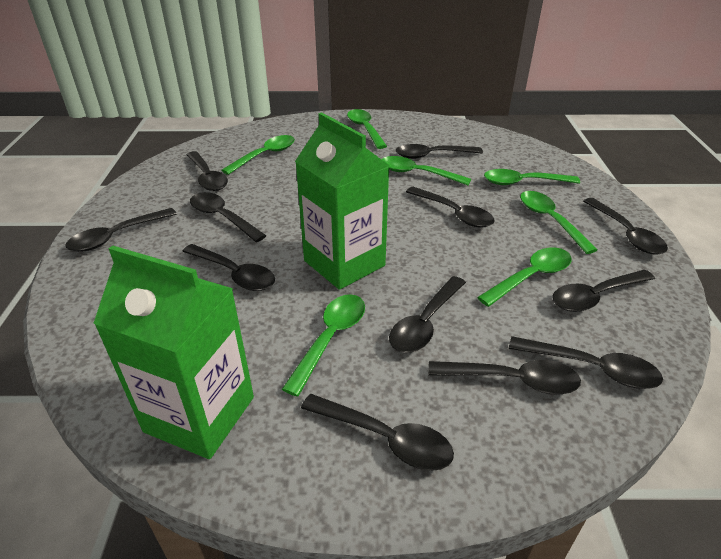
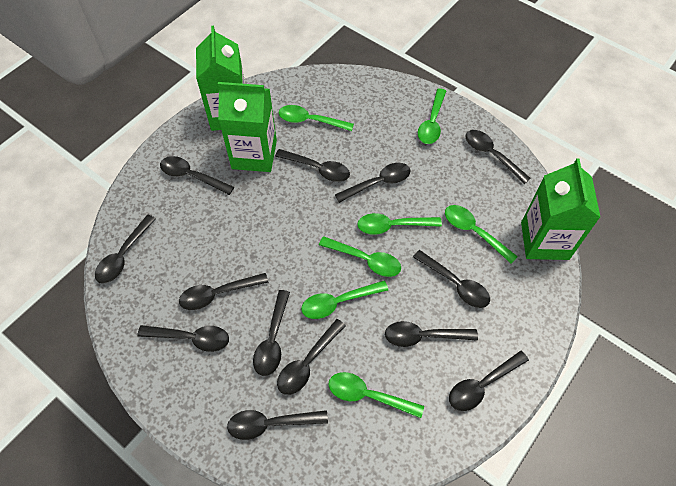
black spoon: 12 -> 13
green carton: 2 -> 3

